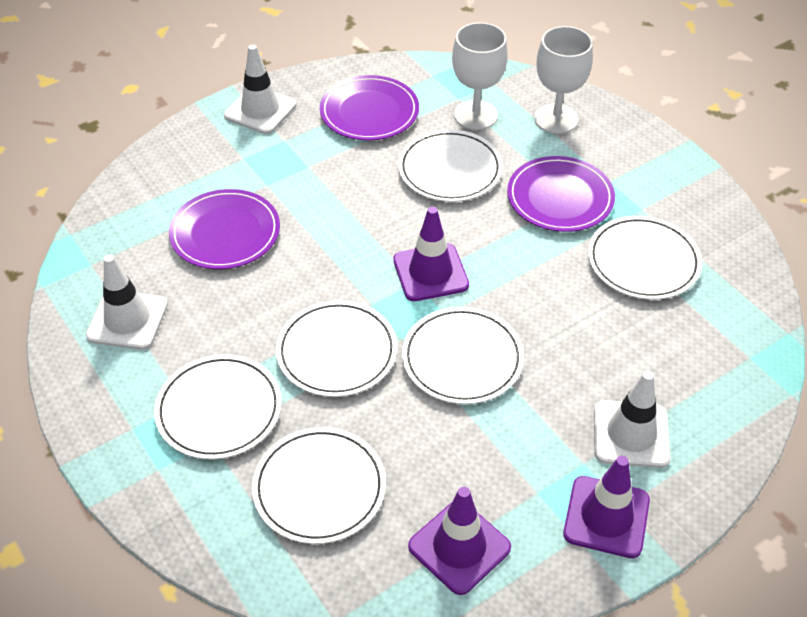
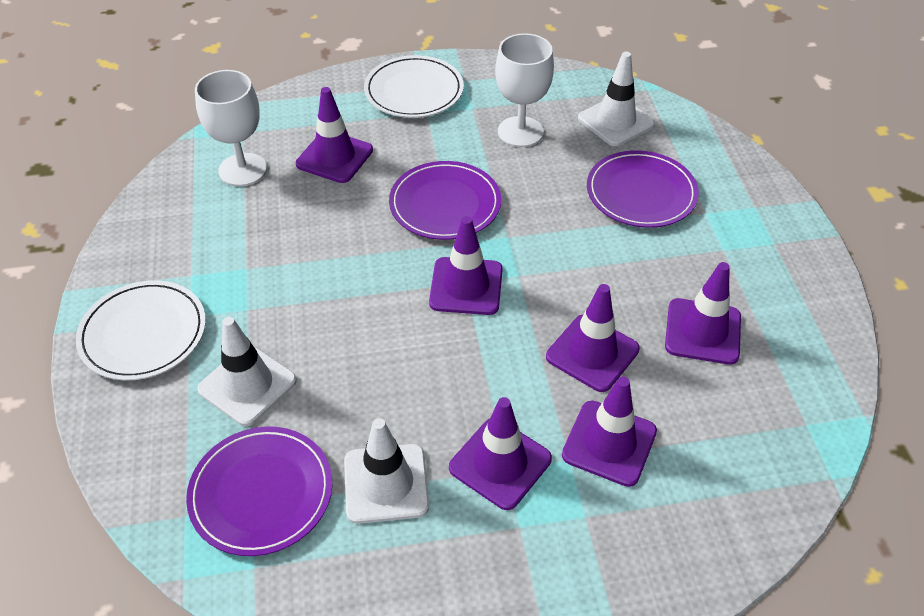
purple traffic cone: 3 -> 6
white plate: 6 -> 2

